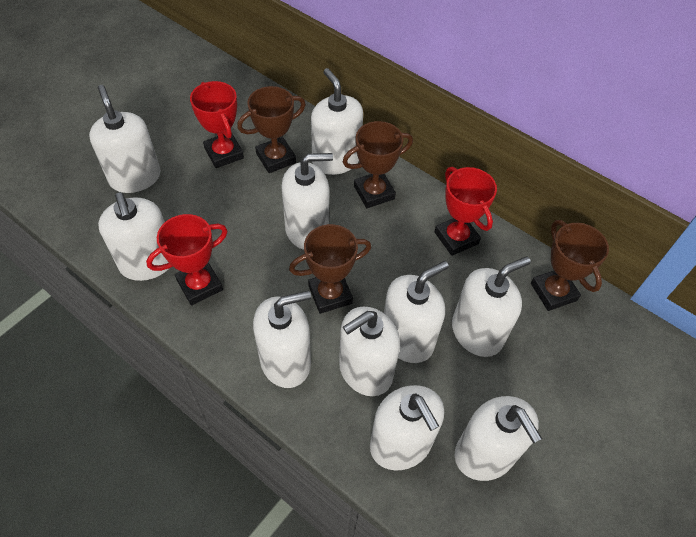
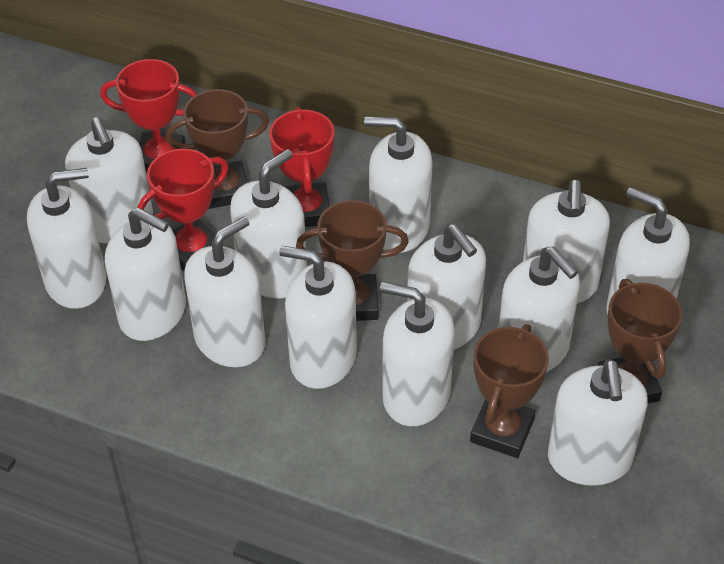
white soap dispenser: 10 -> 13

